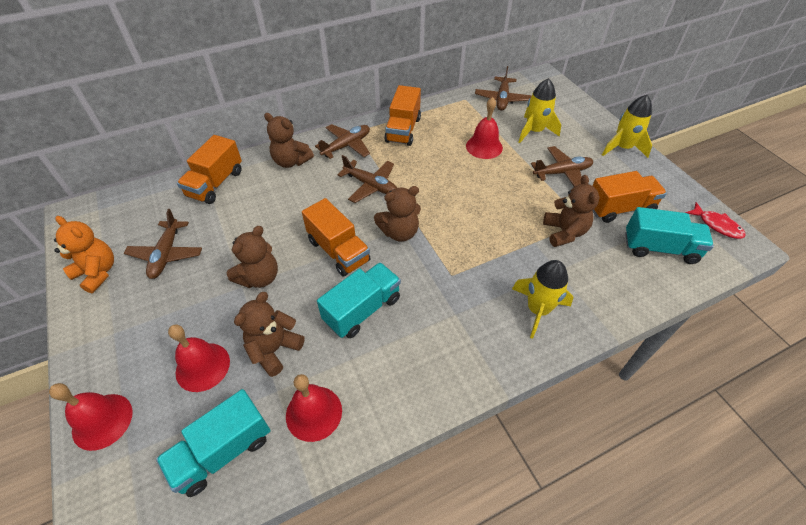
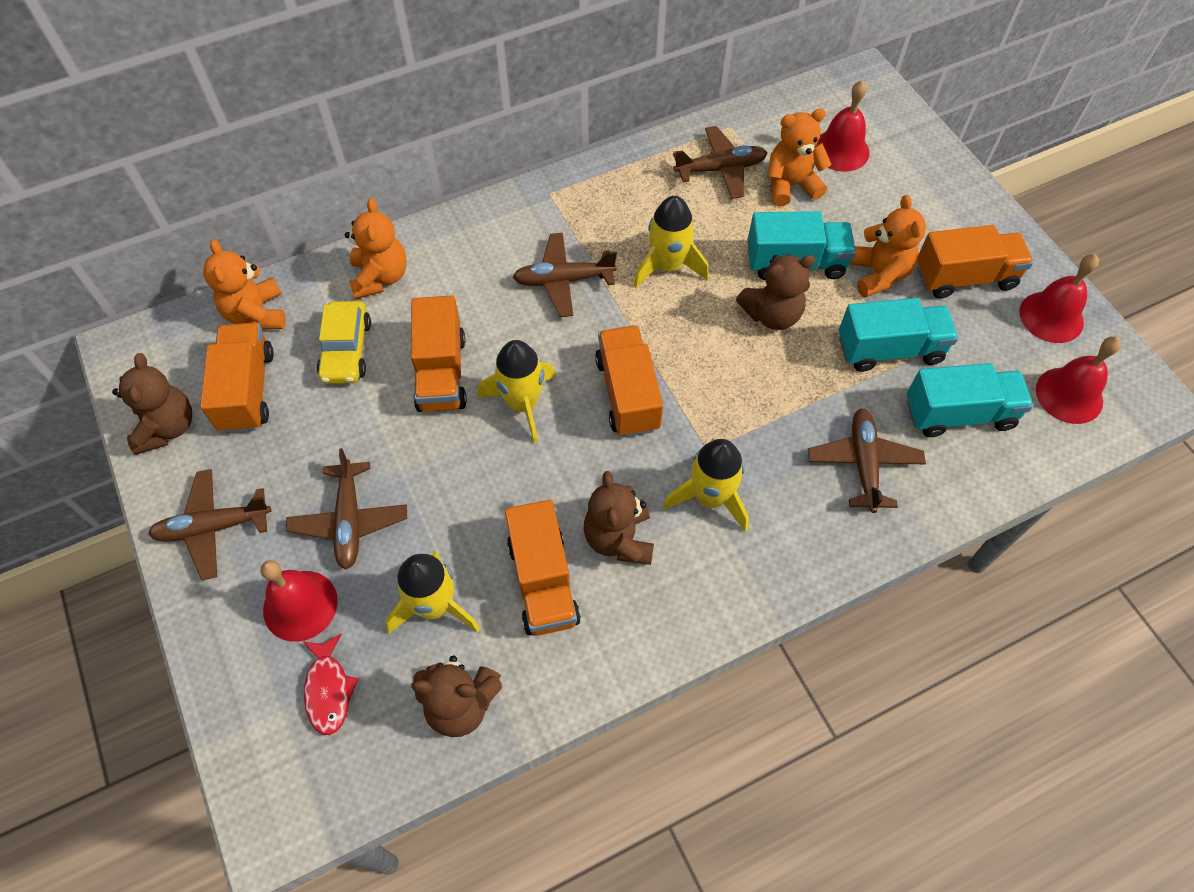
brown teddy bear: 5 -> 4
orange teddy bear: 1 -> 4
orange truck: 4 -> 5
yellow car: 0 -> 1
yellow rocket: 3 -> 4

